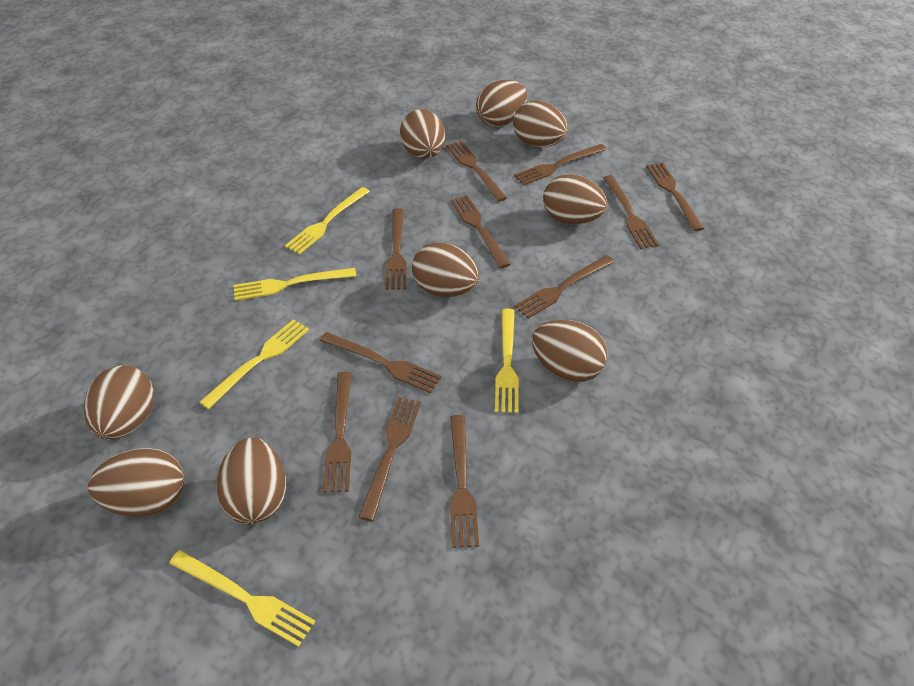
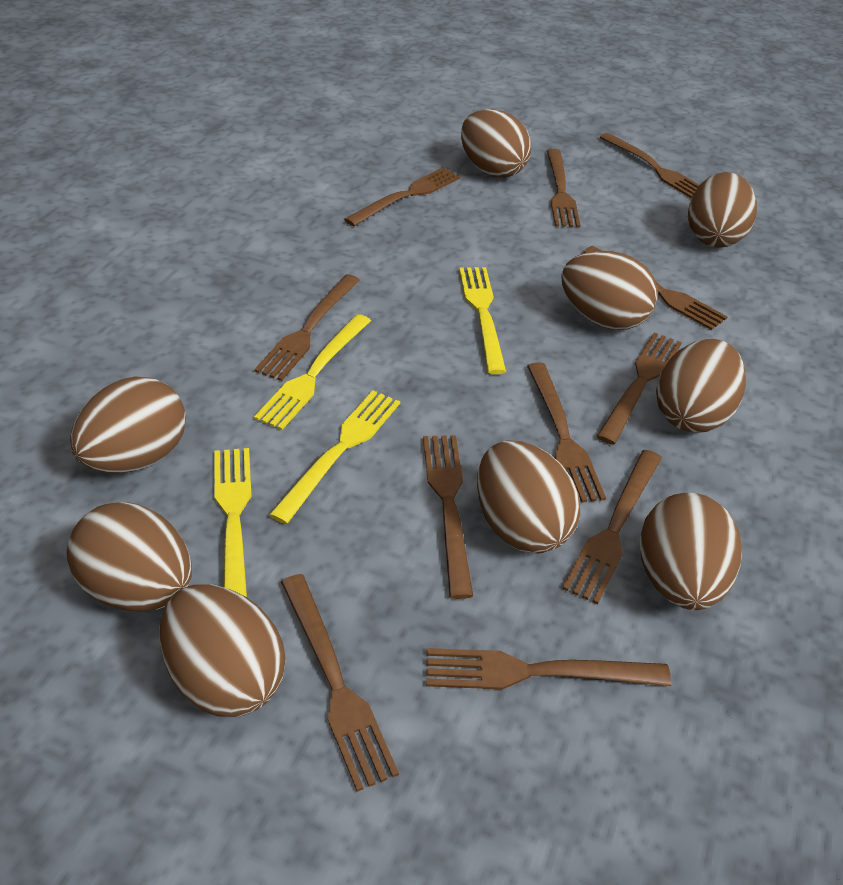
yellow fork: 5 -> 4

